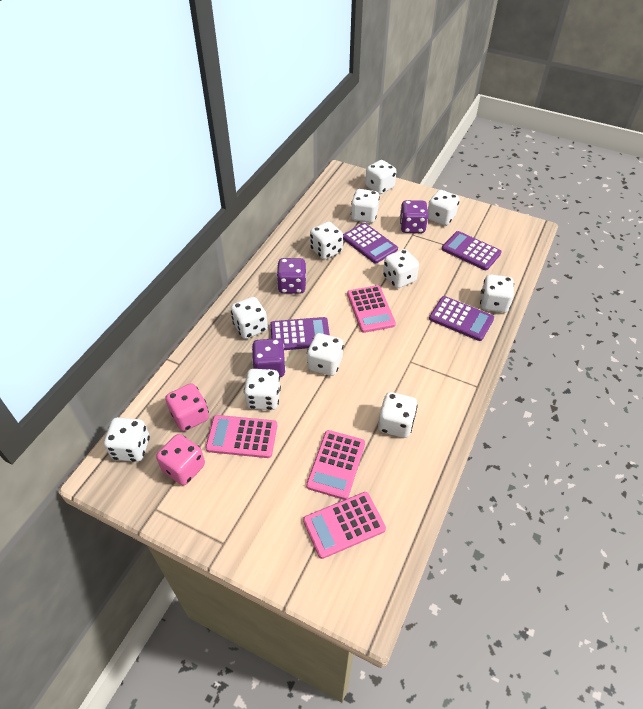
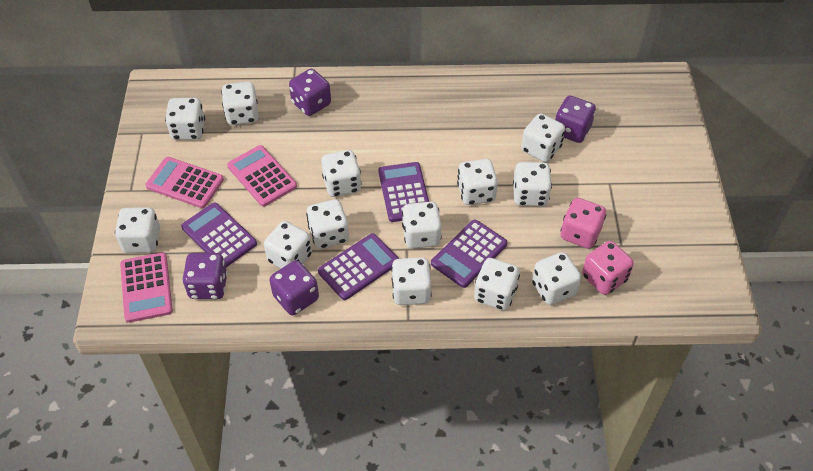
pink calculator: 4 -> 3
purple dice: 3 -> 4
white dice: 11 -> 13

